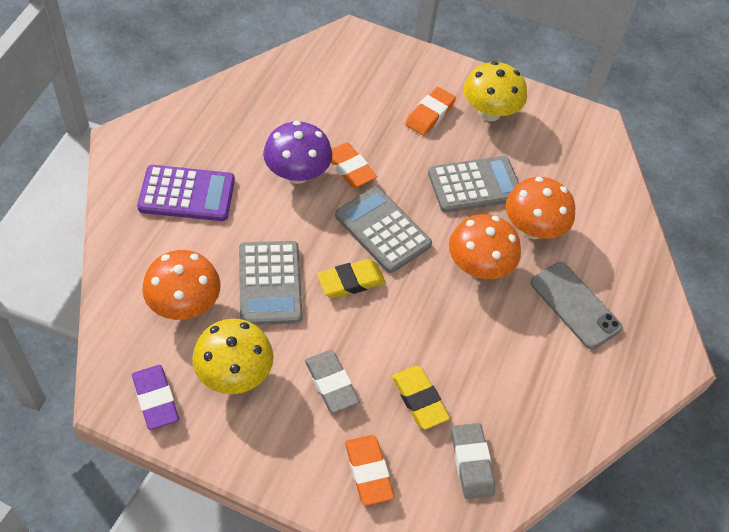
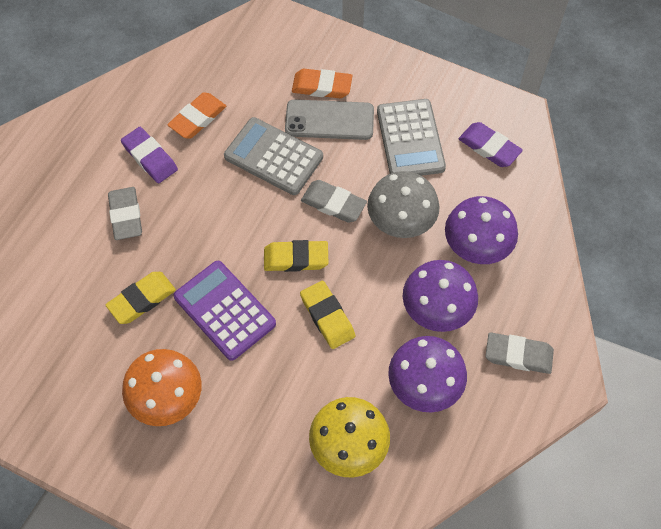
grey calculator: 3 -> 2
grey eraser: 2 -> 3
grey mushroom: 0 -> 1
orange eraser: 3 -> 2
orange mushroom: 3 -> 1
purple eraser: 1 -> 2
purple mushroom: 1 -> 3
yellow eraser: 2 -> 3
yellow mushroom: 2 -> 1

